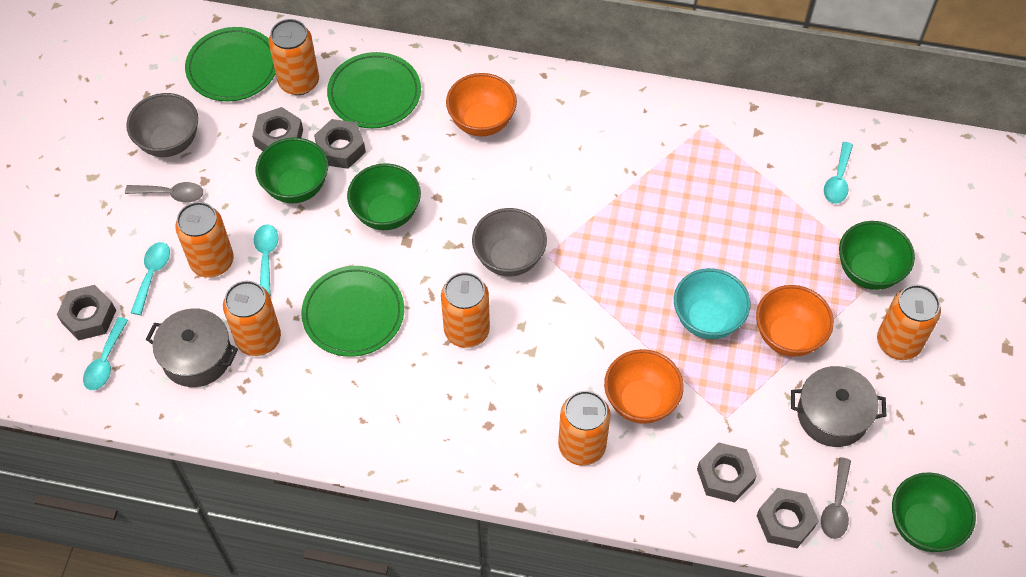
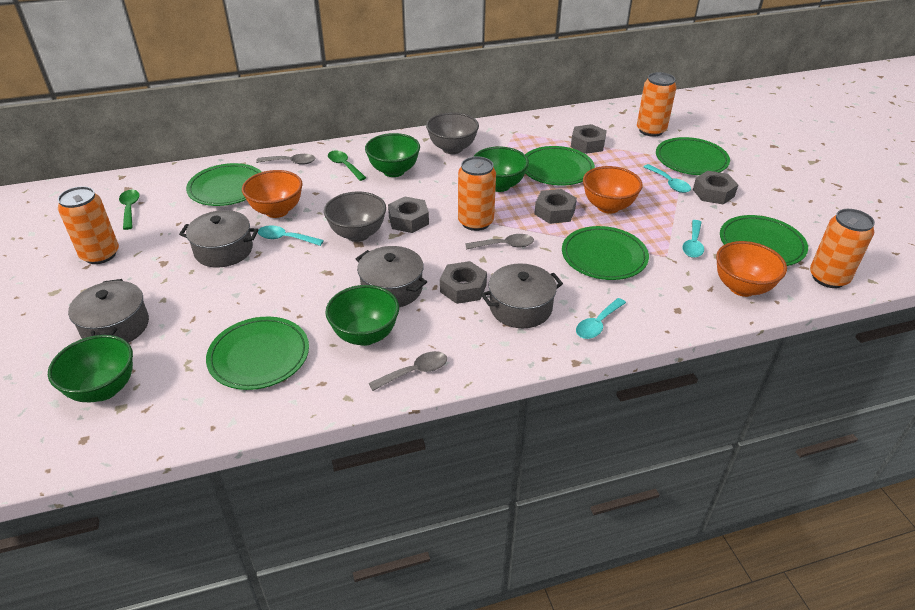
green plate: 3 -> 6
green spoon: 0 -> 2
grey pot: 2 -> 4
grey spoon: 2 -> 3
orange can: 6 -> 4
turquoise bowl: 1 -> 0

